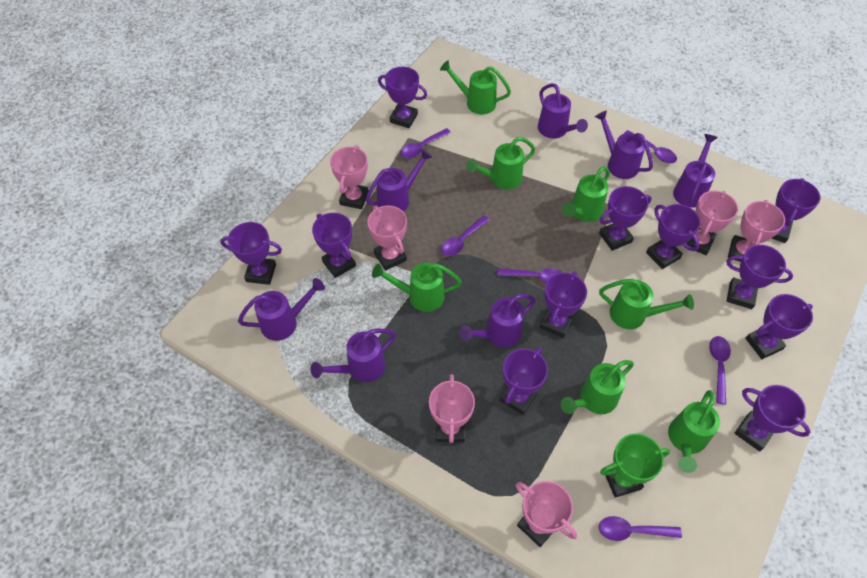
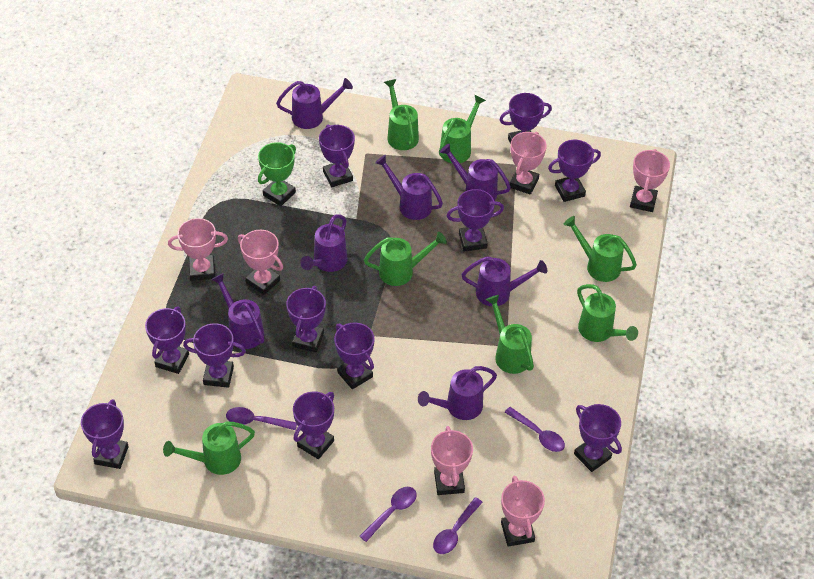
purple spoon: 6 -> 4

